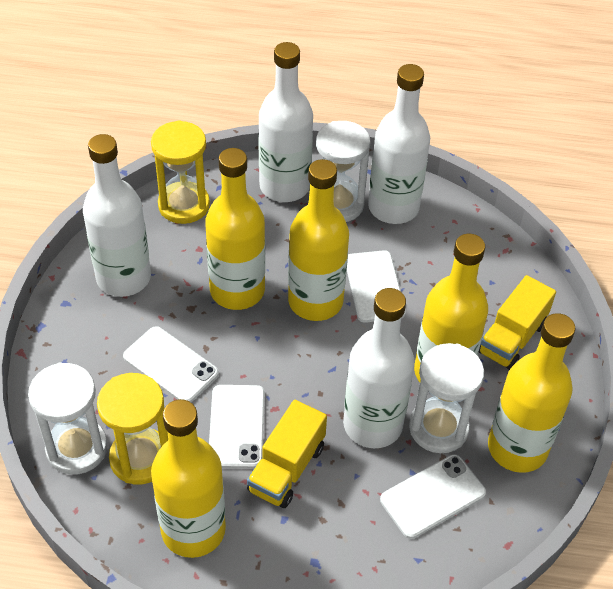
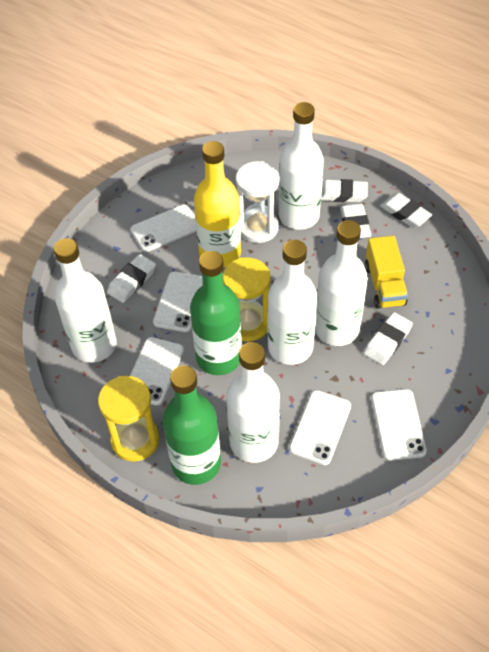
green bottle: 0 -> 2
white bottle: 4 -> 5
white eraser: 0 -> 5
white hourglass: 3 -> 1
white phone: 4 -> 5
yellow bottle: 5 -> 1
yellow truck: 2 -> 1

